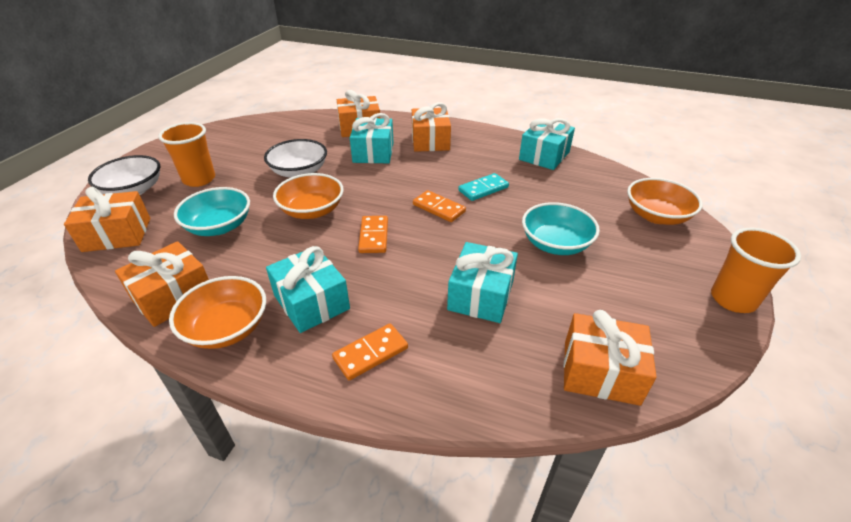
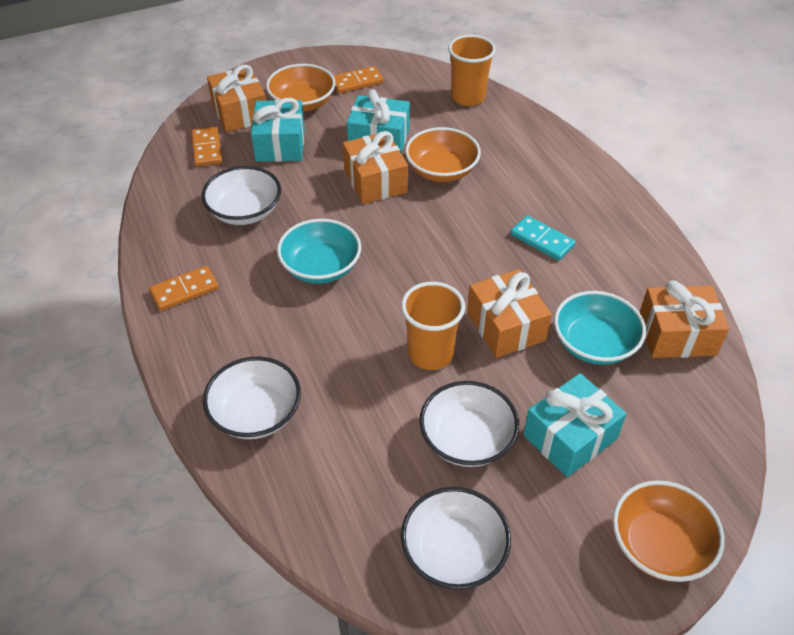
orange gift: 5 -> 4
turquoise gift: 4 -> 3
white bowl: 2 -> 4

